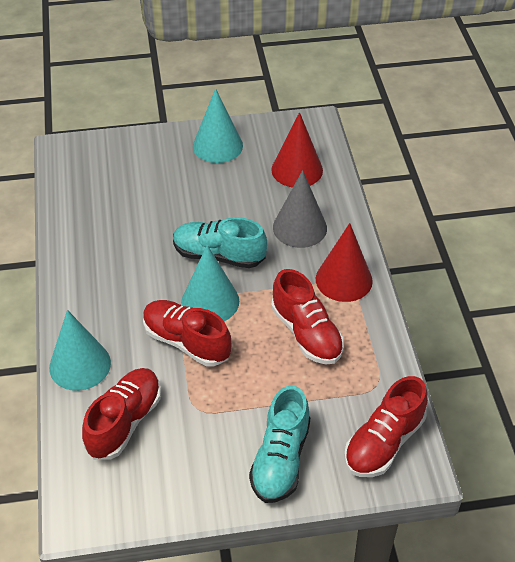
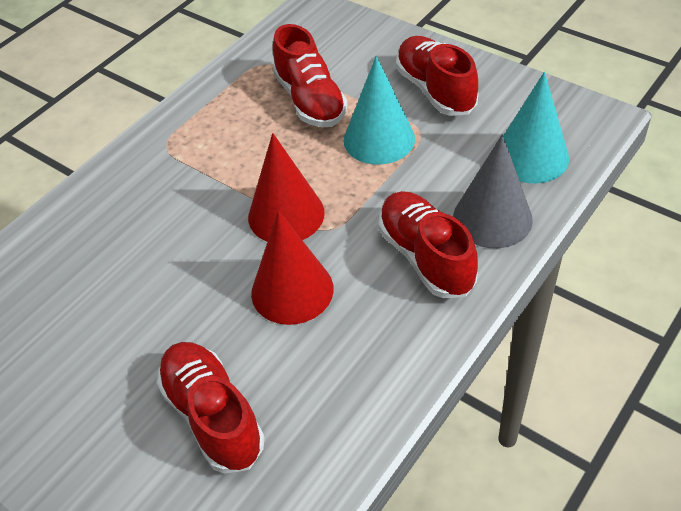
turquoise cone: 3 -> 2
turquoise shoe: 2 -> 0

